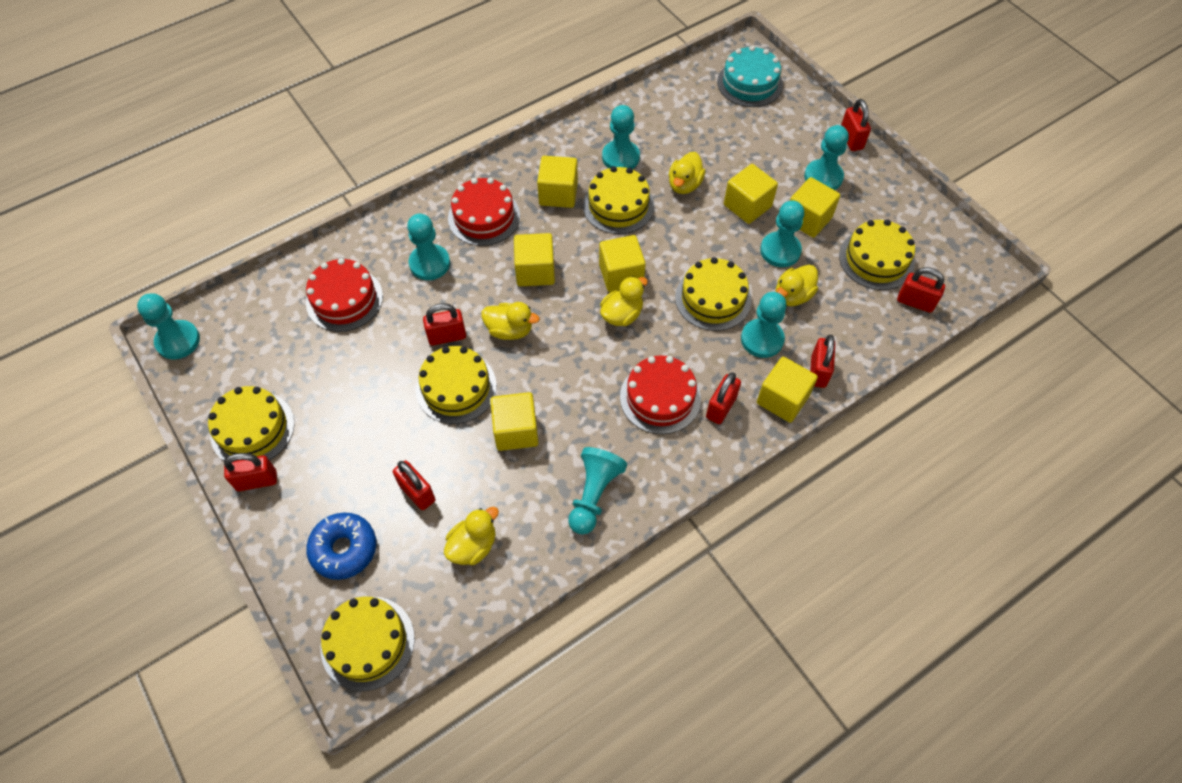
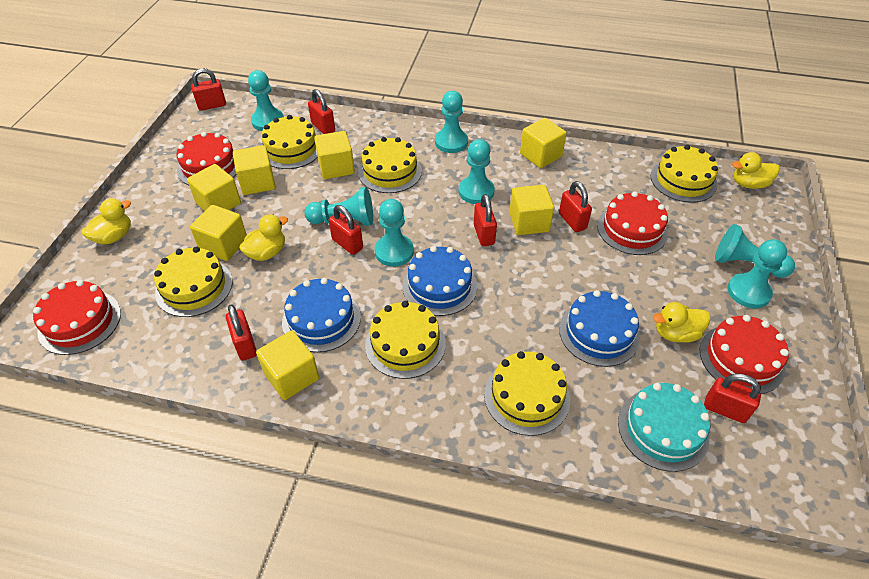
blue cake: 0 -> 3
blue donut: 1 -> 0
red cake: 3 -> 4
yellow duck: 5 -> 4

